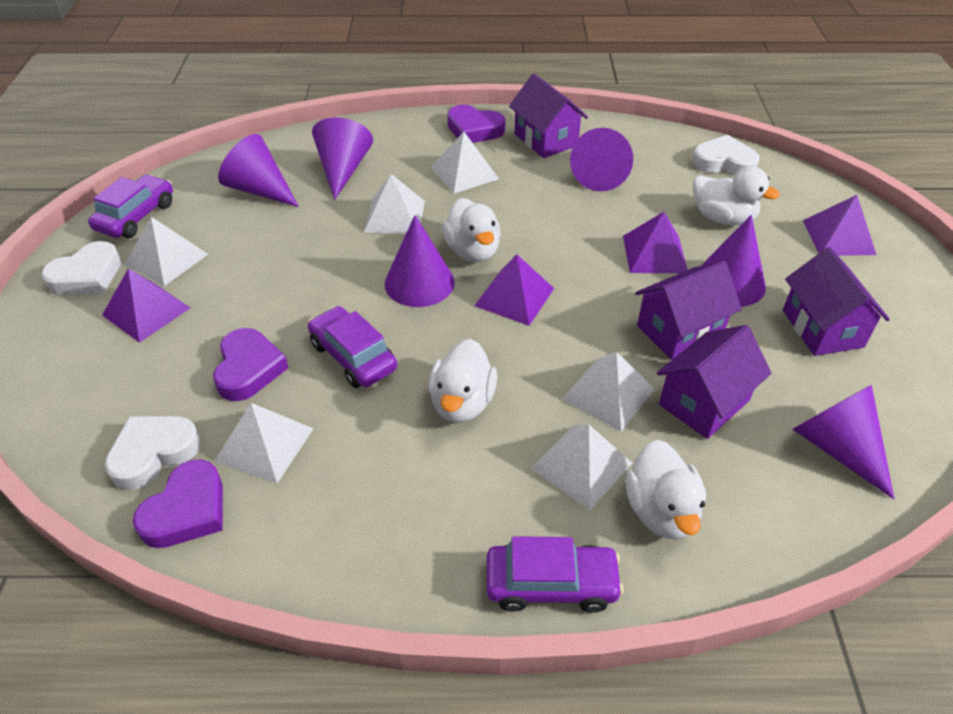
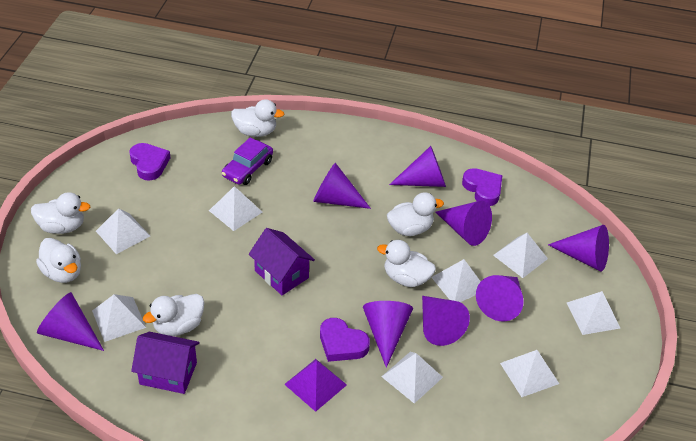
purple car: 3 -> 1
purple cone: 6 -> 8
purple house: 4 -> 2
purple pyramid: 4 -> 1
white duck: 4 -> 6
white heart: 3 -> 0
white pyramid: 6 -> 8

